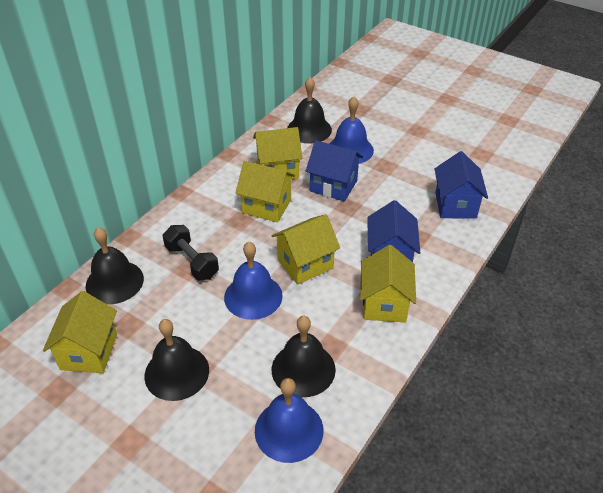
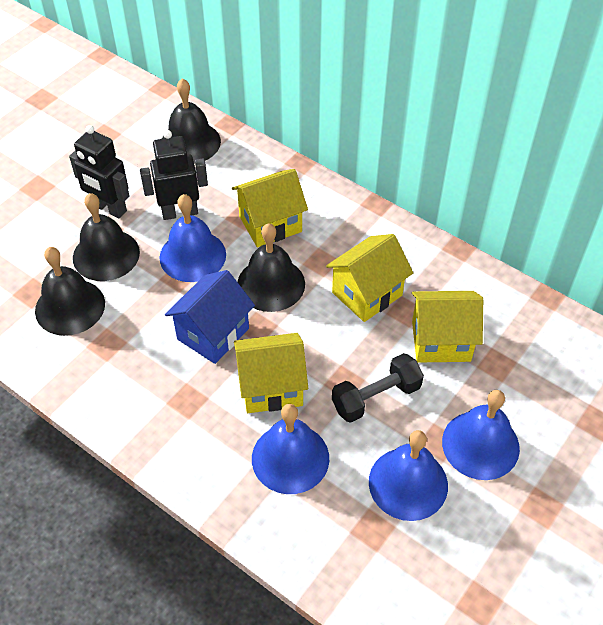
black robot: 0 -> 2
blue bell: 3 -> 4
blue house: 3 -> 1
yellow house: 5 -> 4

